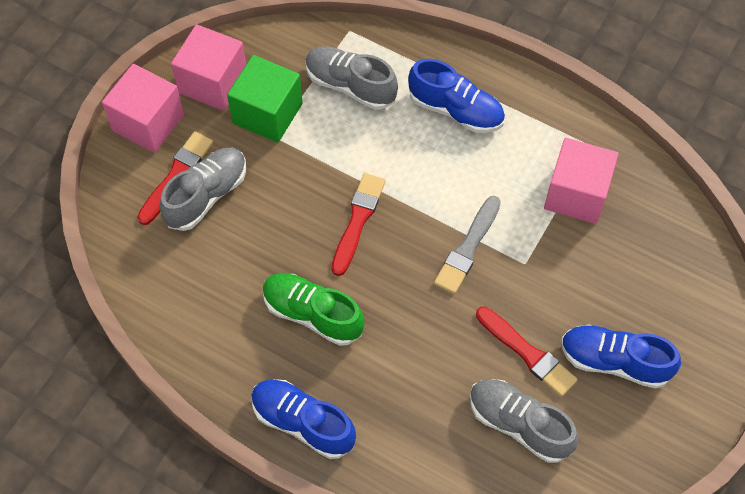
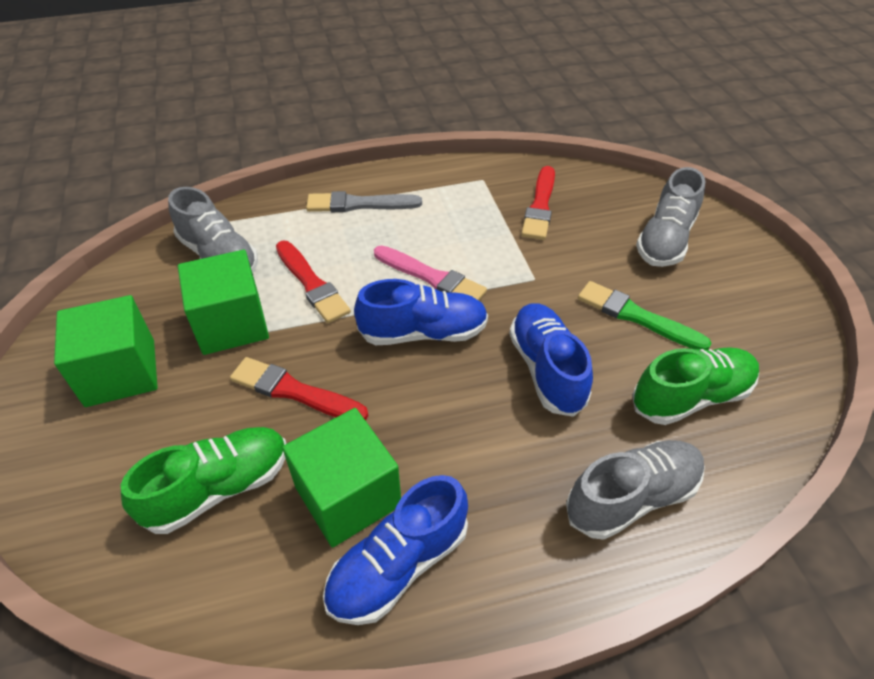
green brush: 0 -> 1
green cube: 1 -> 3
green shoe: 1 -> 2
pink brush: 0 -> 1
pink cube: 3 -> 0

